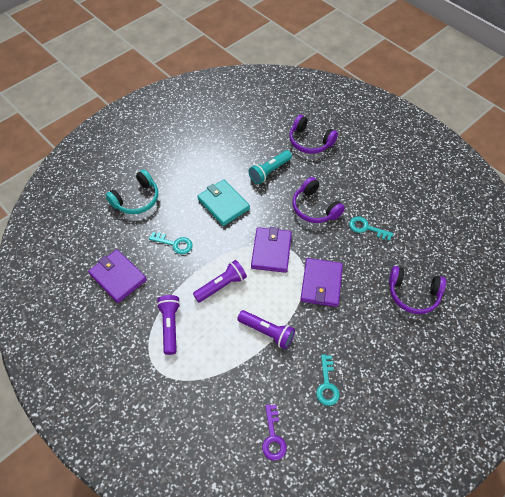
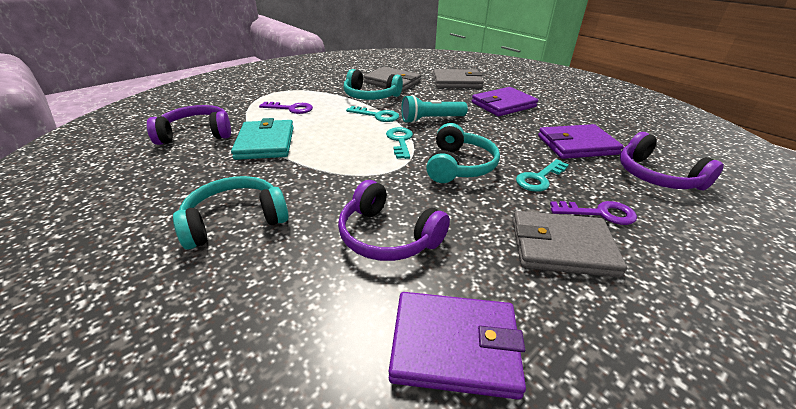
grey wallet: 0 -> 3
purple flashlight: 3 -> 0
purple key: 1 -> 2
turquoise headphones: 1 -> 3

